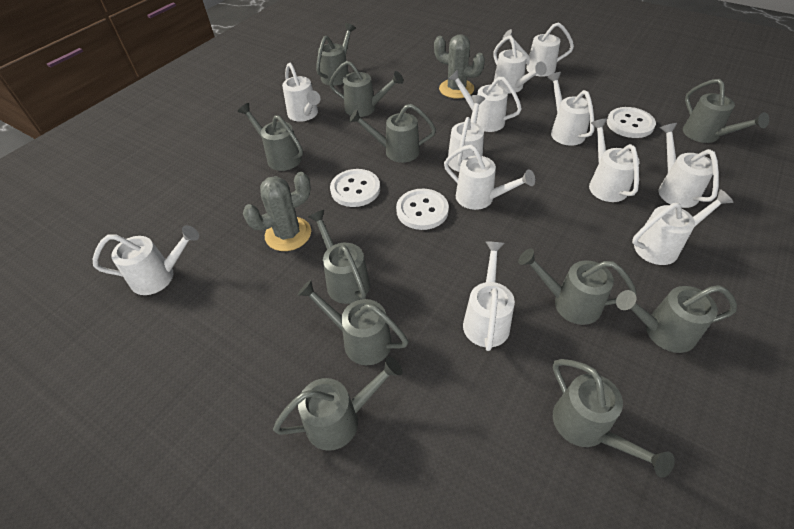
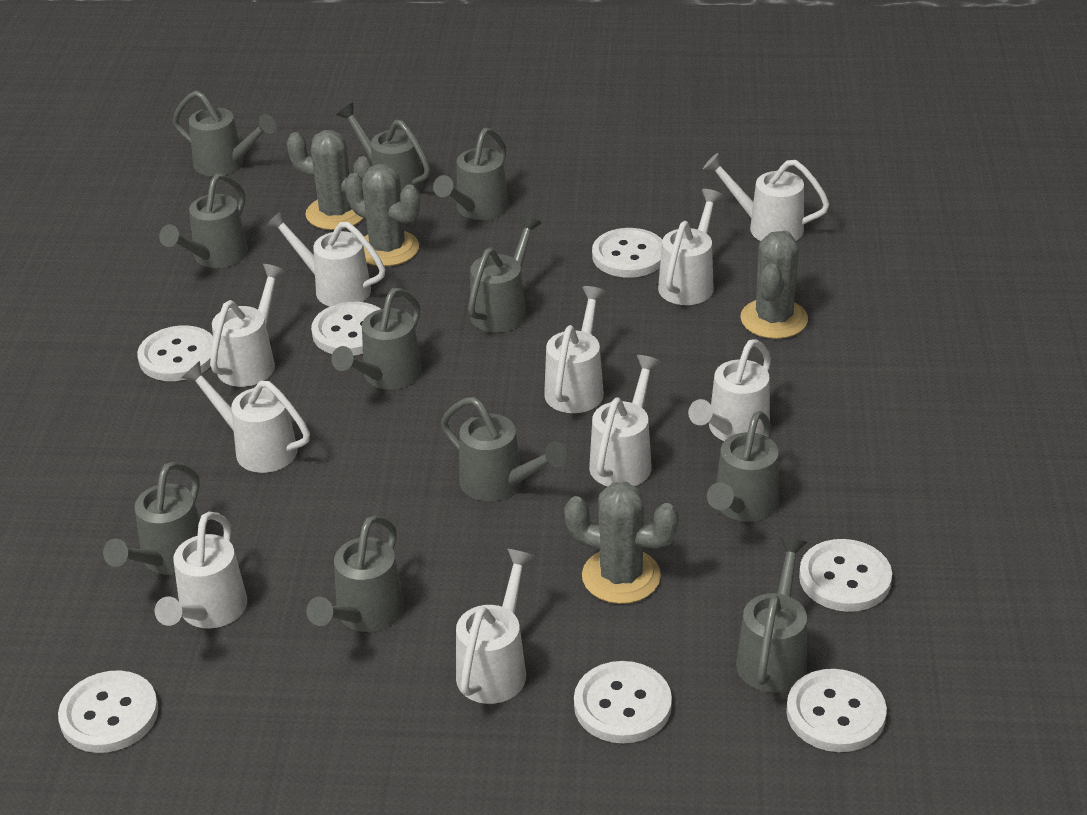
grey cactus: 2 -> 4
white button: 3 -> 7
white watering can: 12 -> 10

